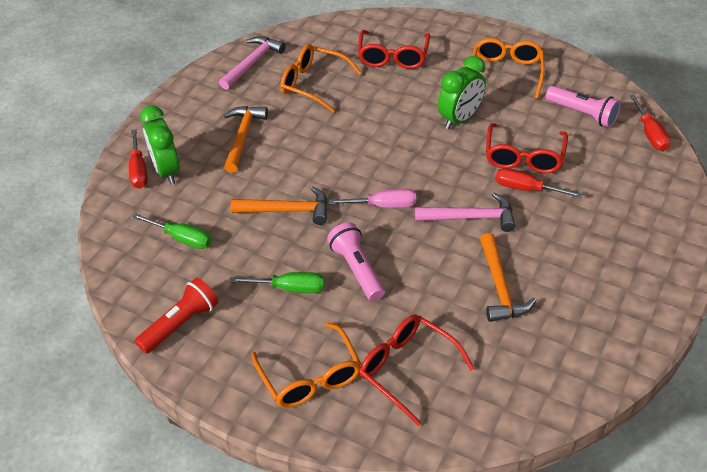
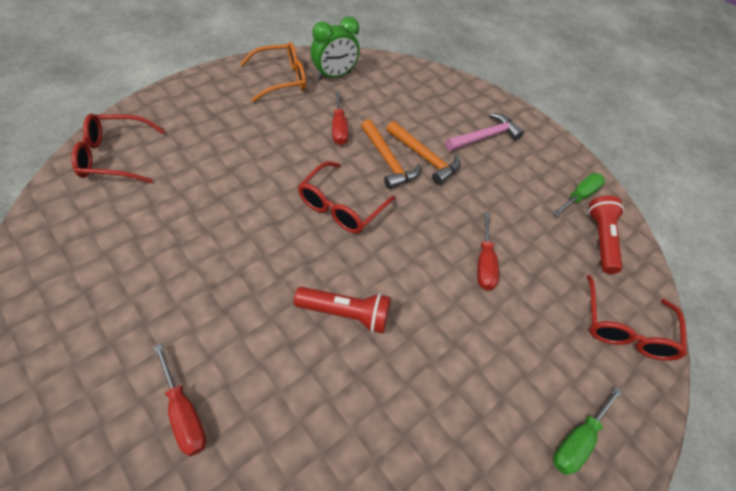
green clock: 2 -> 1
orange glasses: 3 -> 1
orange hammer: 3 -> 2
pink flashlight: 2 -> 0
pink hammer: 2 -> 1
pink screwdriver: 1 -> 0
red flashlight: 1 -> 2

